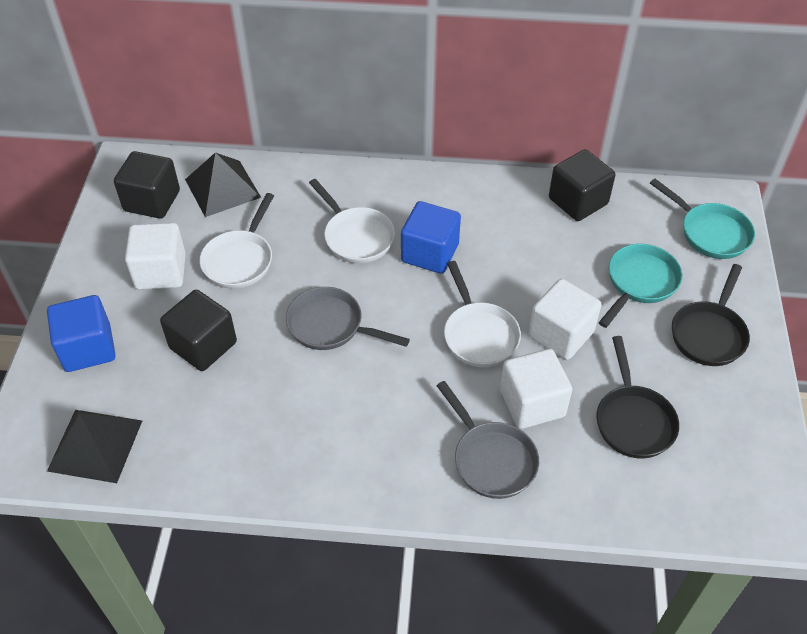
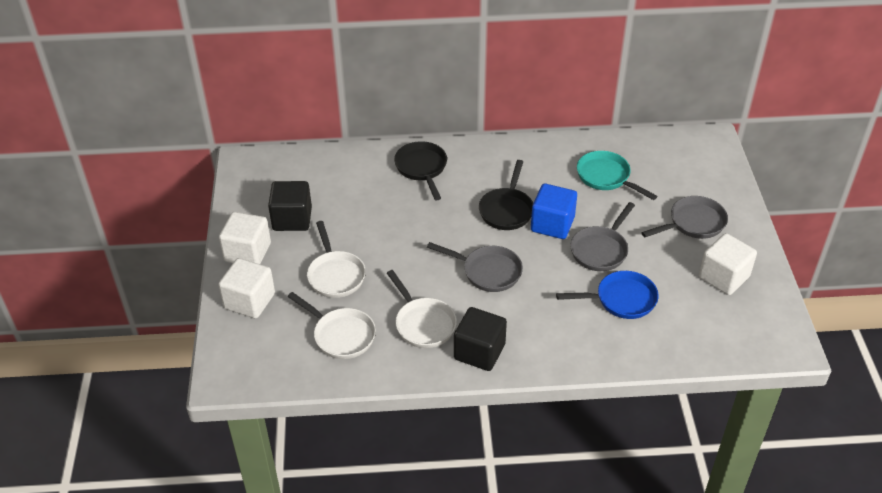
black cube: 3 -> 2
black pyramid: 2 -> 0
blue cube: 2 -> 1
blue pan: 0 -> 1
grey pan: 2 -> 3
turquoise pan: 2 -> 1

